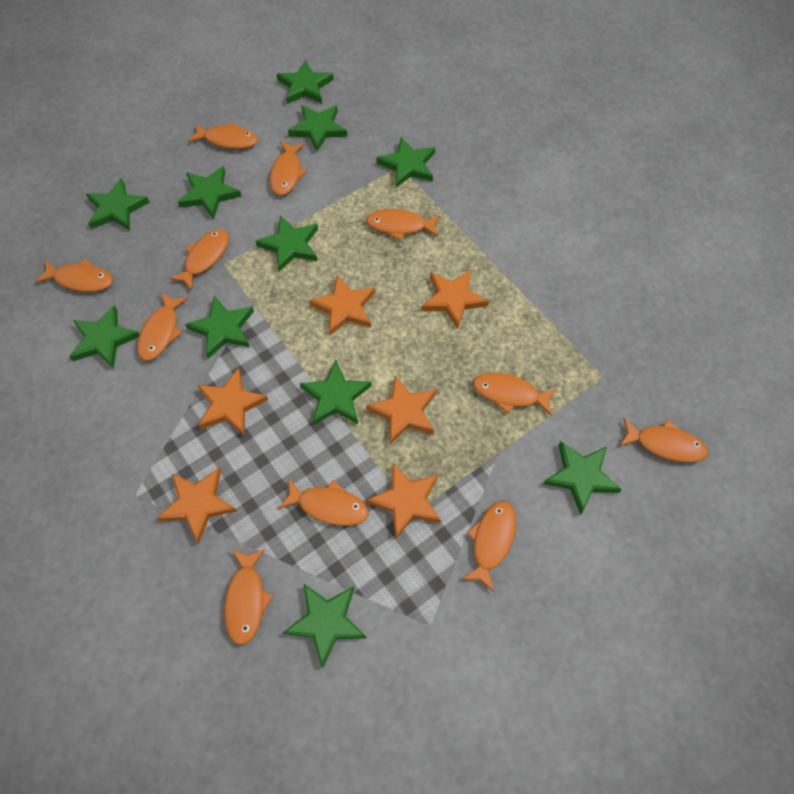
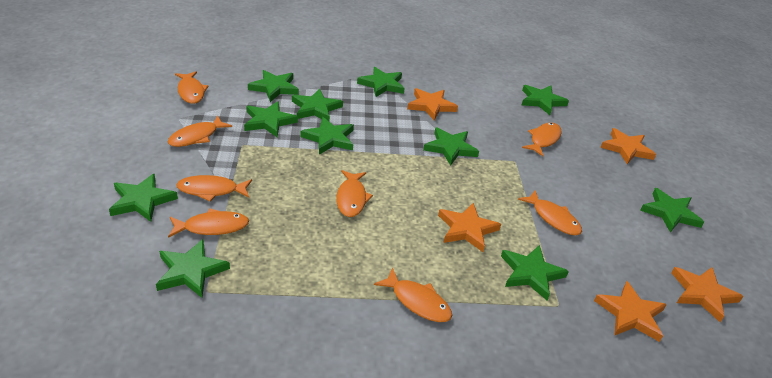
orange fish: 11 -> 8
orange star: 6 -> 5

